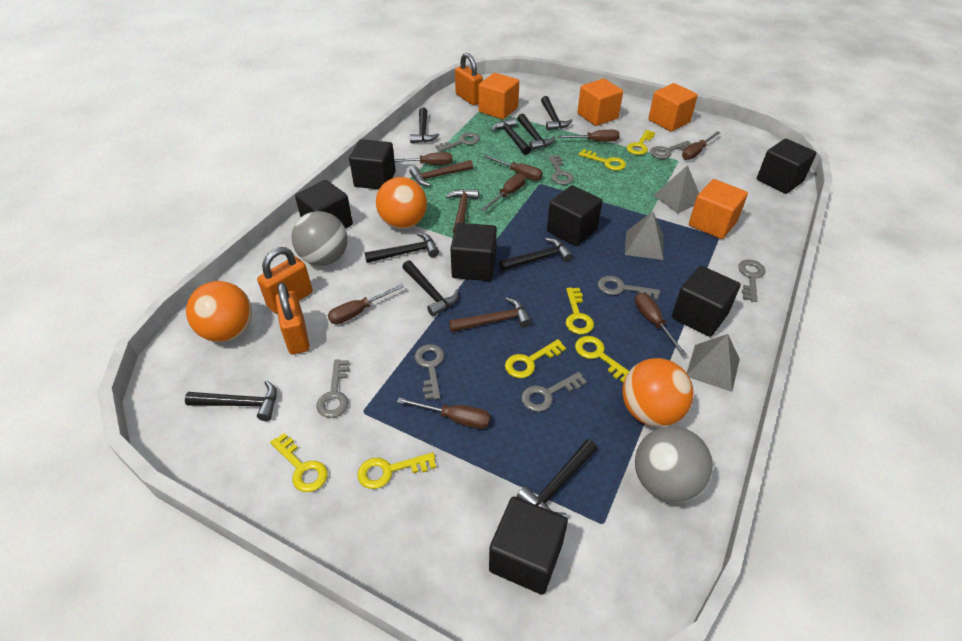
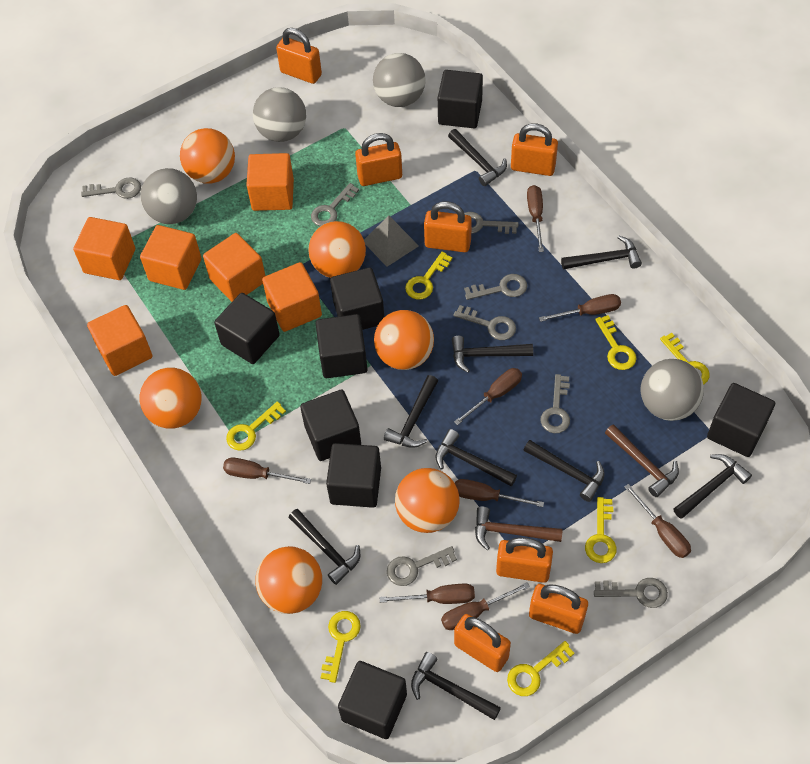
black cube: 7 -> 8
brown hammer: 3 -> 2
grey ball: 2 -> 4
grey pyramid: 3 -> 1
orange ball: 3 -> 6
orange cube: 4 -> 6
orange padlock: 3 -> 7

